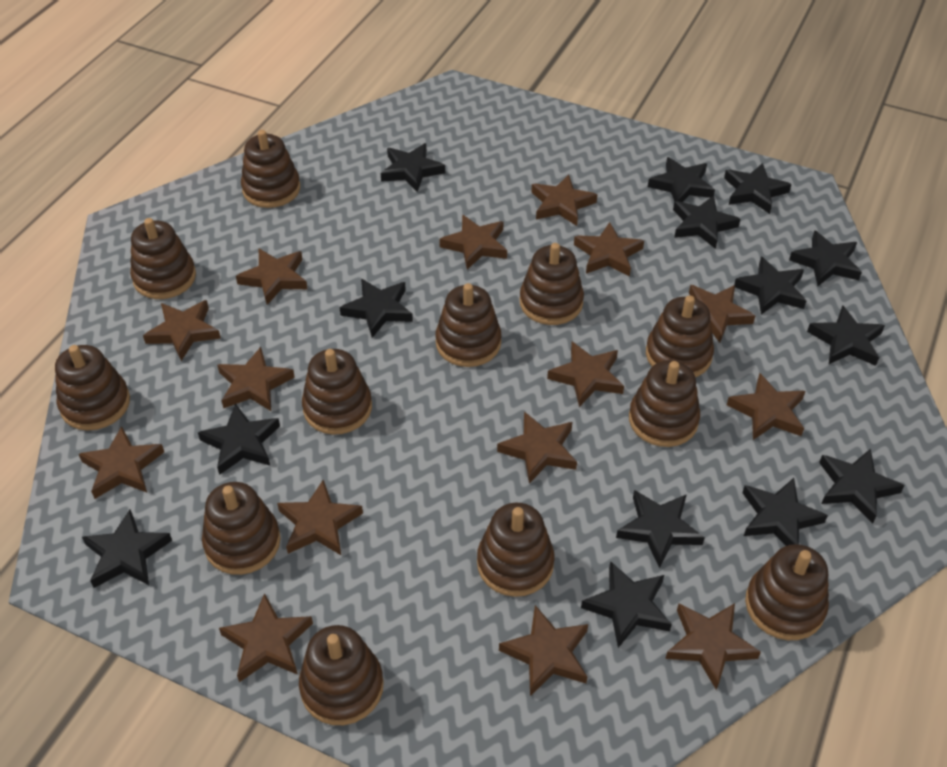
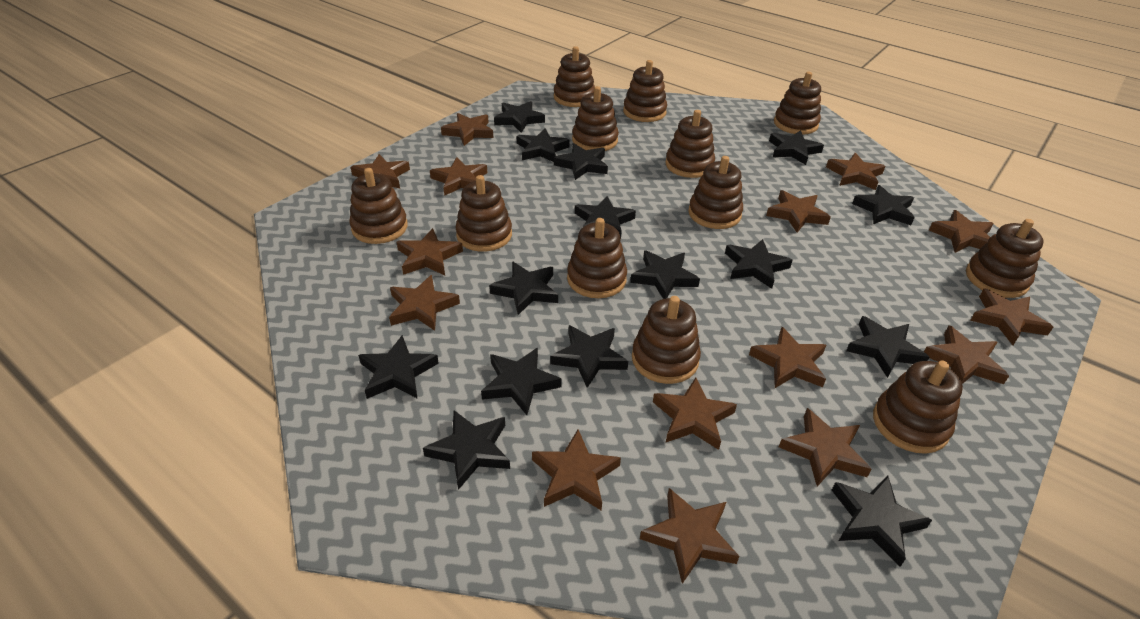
black star: 14 -> 15

